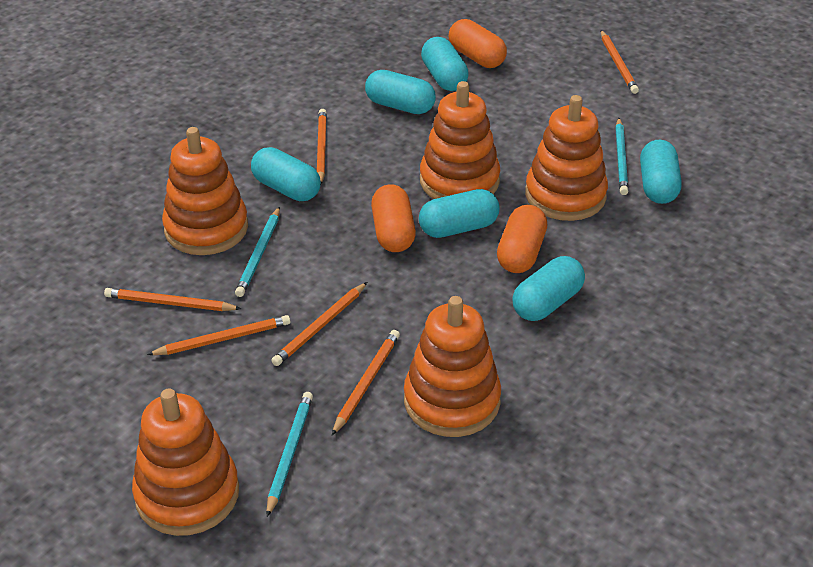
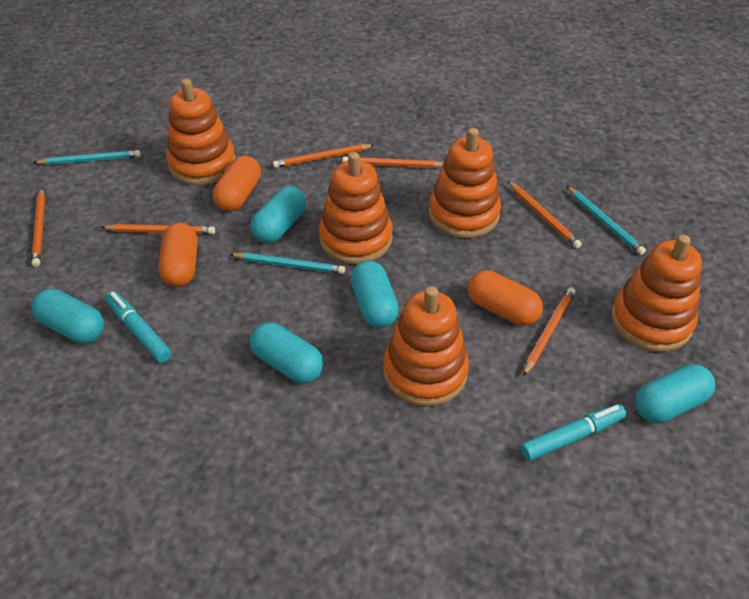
turquoise capsule: 6 -> 5
turquoise marker: 0 -> 2

